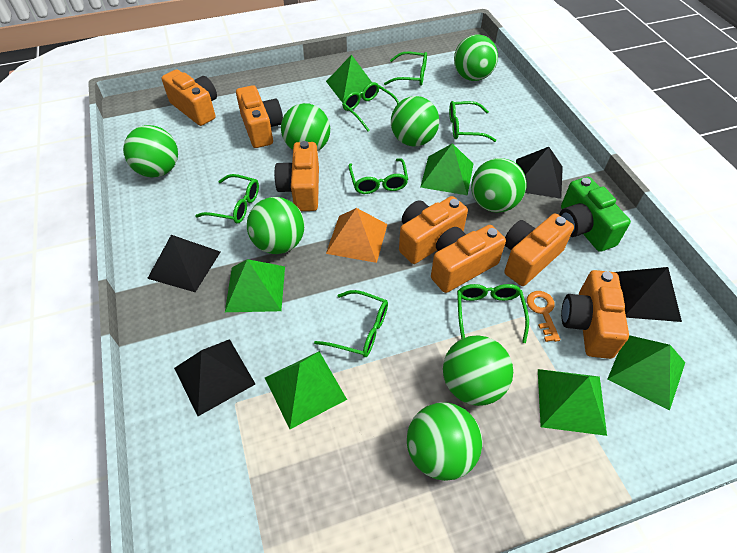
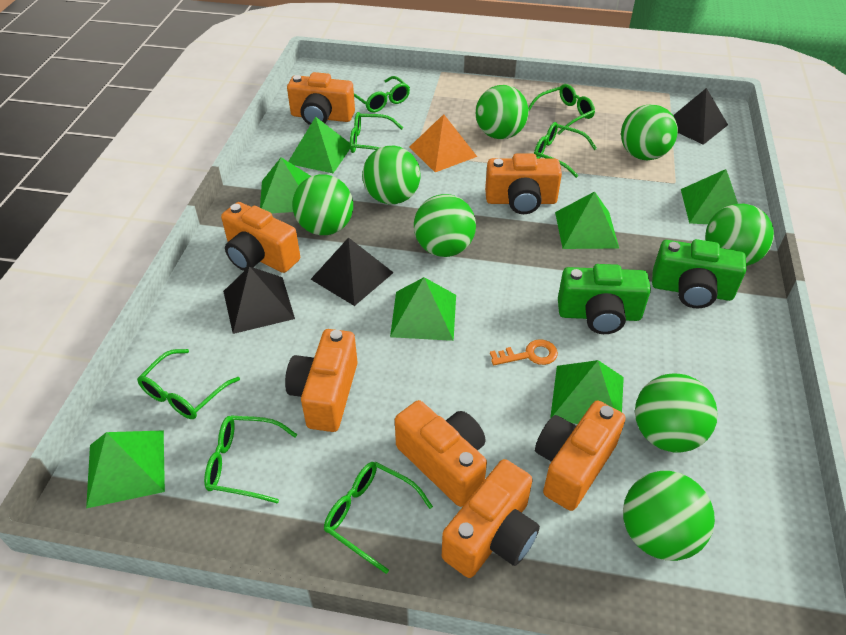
black pyramid: 4 -> 3
green camera: 1 -> 2
green pyramid: 6 -> 7

